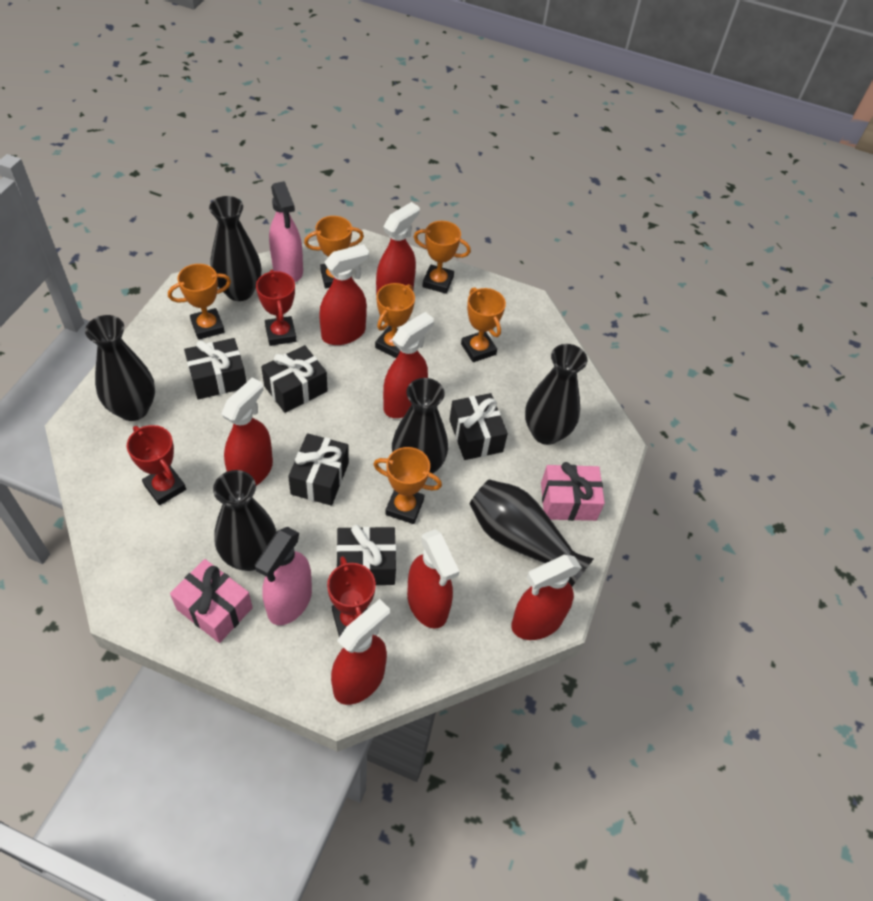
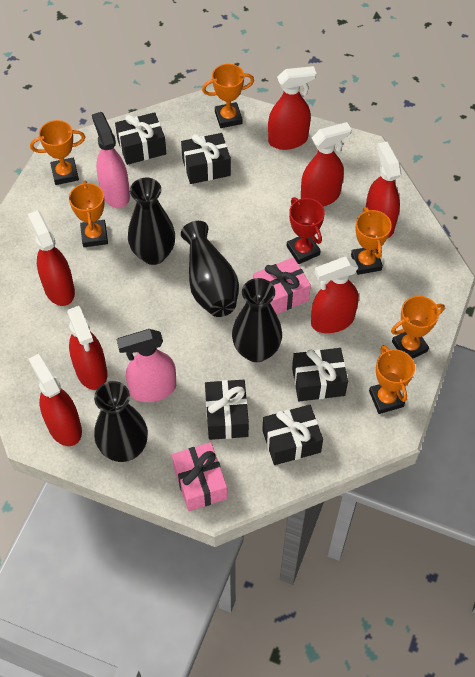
black vase: 6 -> 4
red trophy: 3 -> 1

